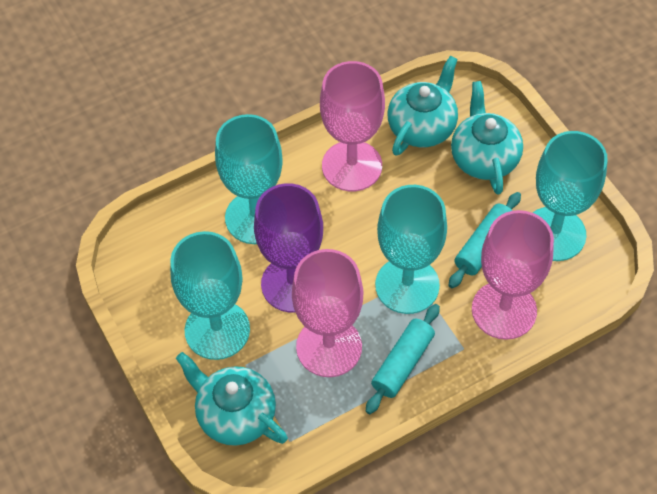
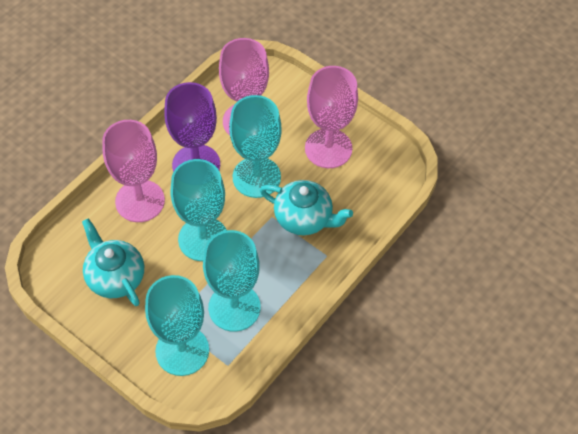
turquoise rolling pin: 2 -> 0
turquoise teapot: 3 -> 2

